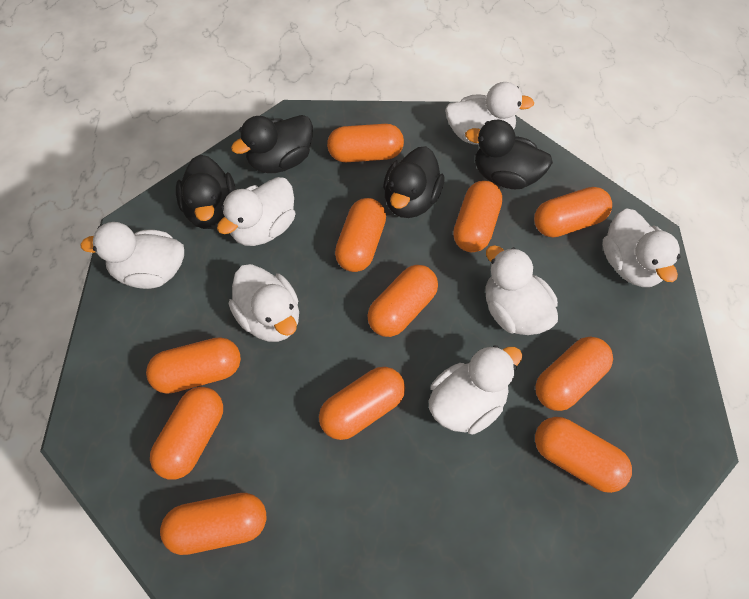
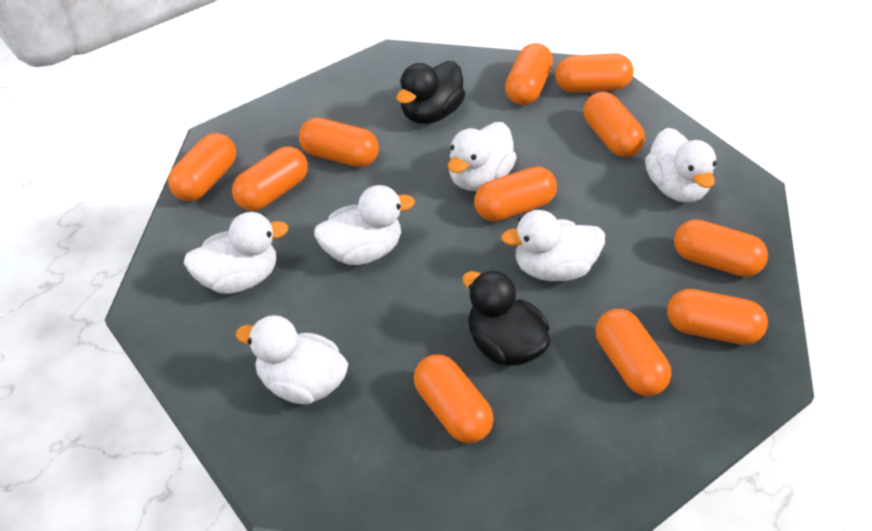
black duck: 4 -> 2
white duck: 7 -> 6

